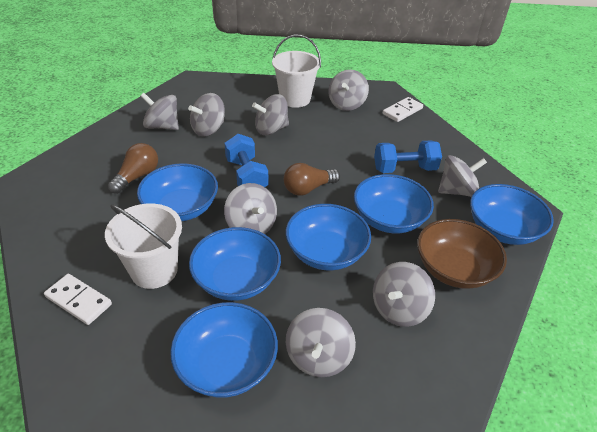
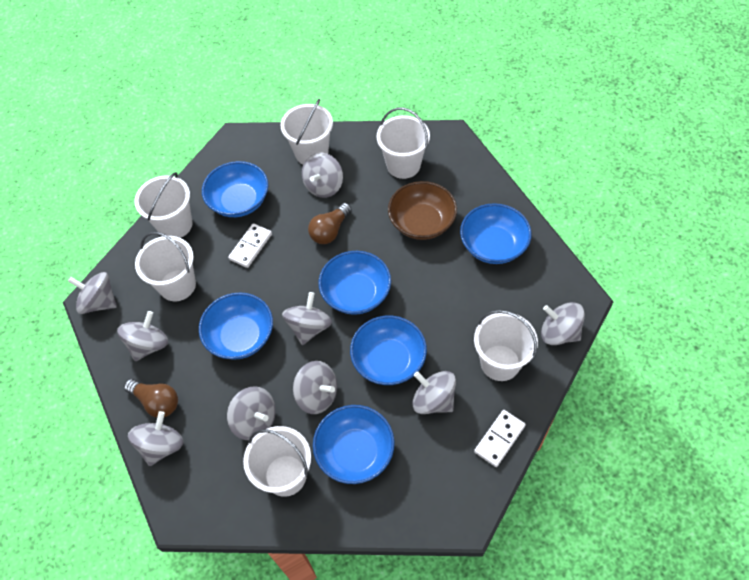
blue dumbbell: 2 -> 0
grey spinning top: 8 -> 9
white bucket: 2 -> 6

